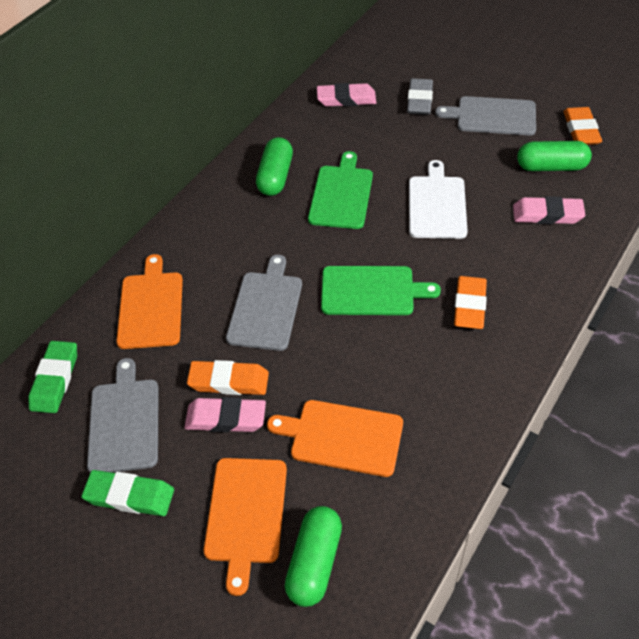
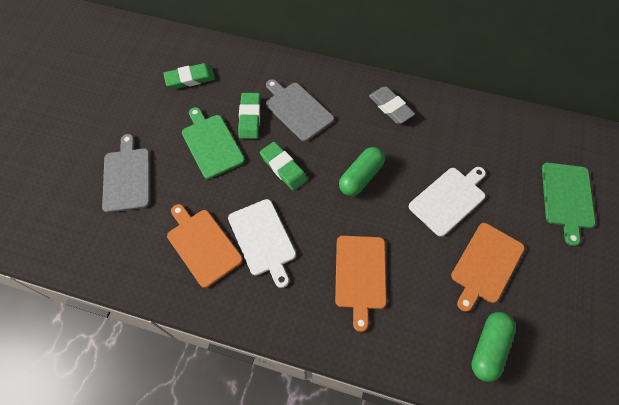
green capsule: 3 -> 2
green eraser: 2 -> 3
grey cutting board: 3 -> 2
orange eraser: 3 -> 0
pink eraser: 3 -> 0
white cutting board: 1 -> 2

